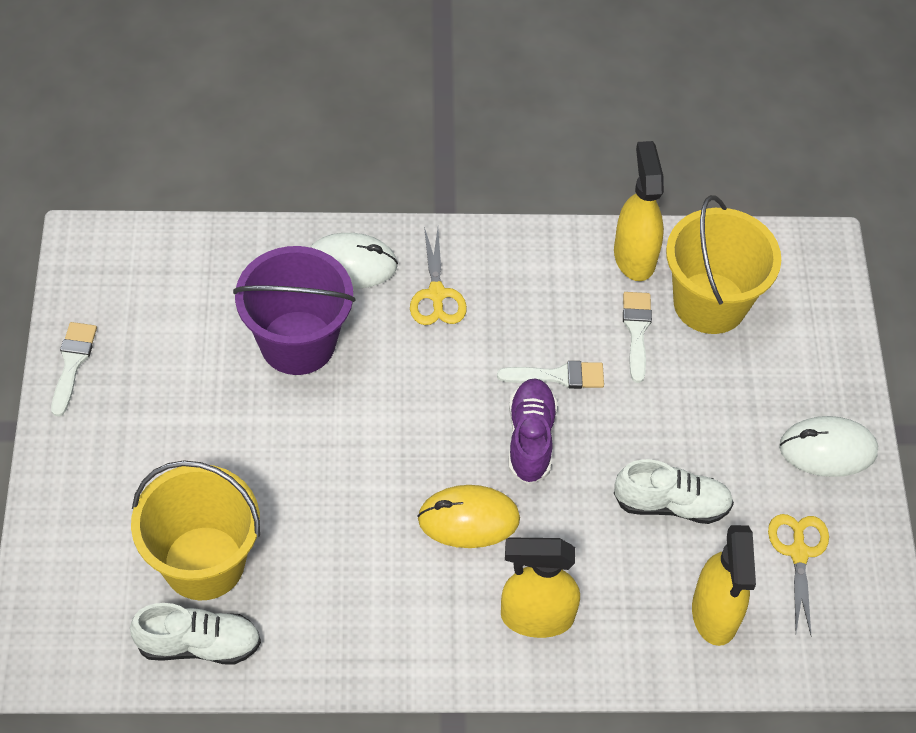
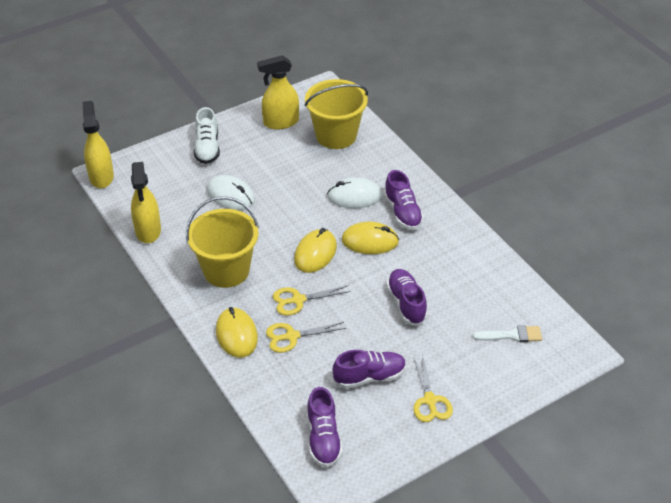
purple bucket: 1 -> 0
purple shoe: 1 -> 4
white brush: 3 -> 1
white shoe: 2 -> 1
yellow mouse: 1 -> 3
yellow scissors: 2 -> 3

